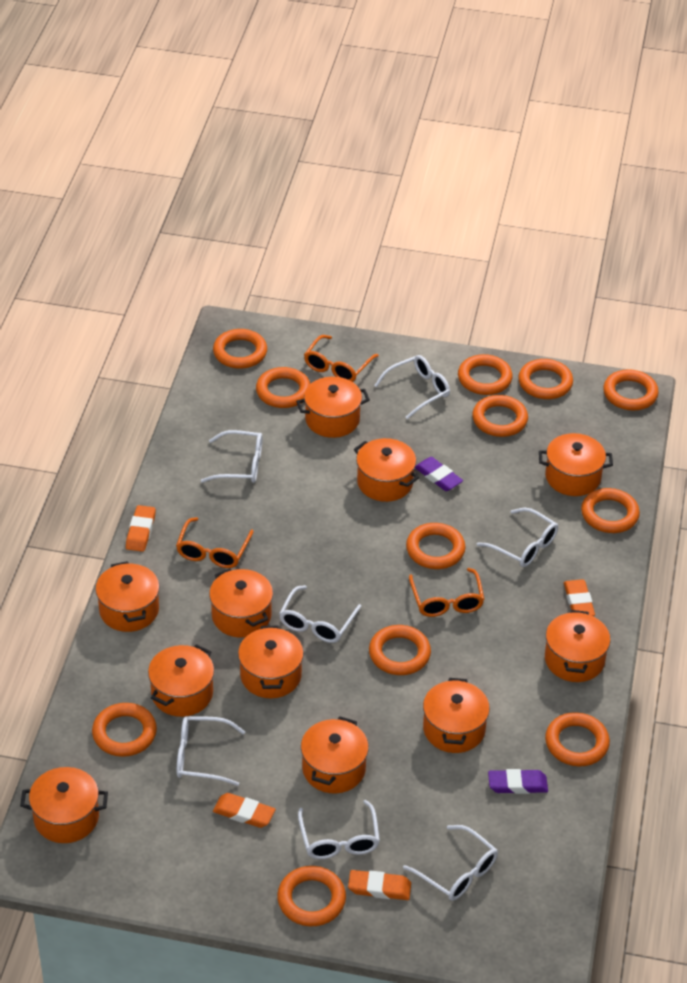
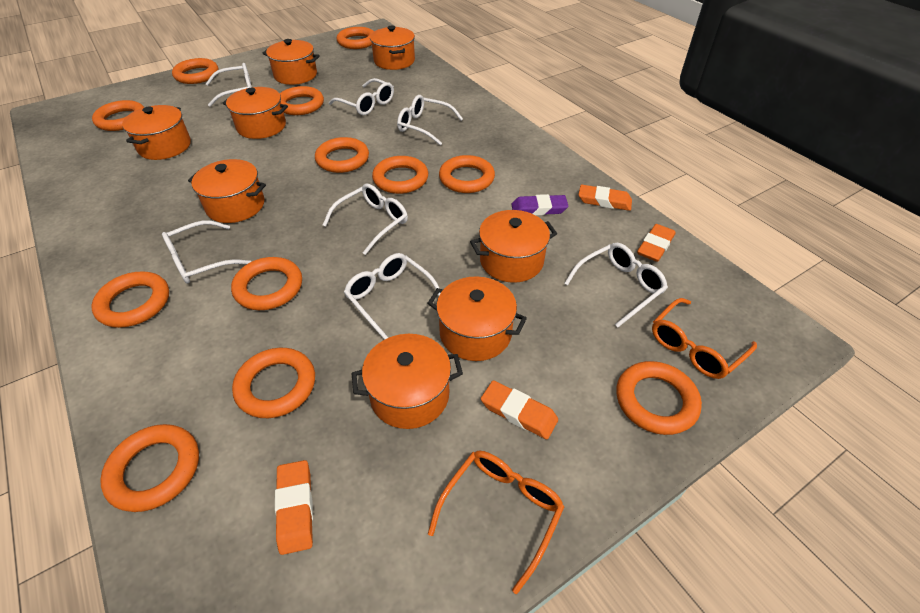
orange glasses: 3 -> 2
orange pot: 11 -> 8
purple eraser: 2 -> 1

